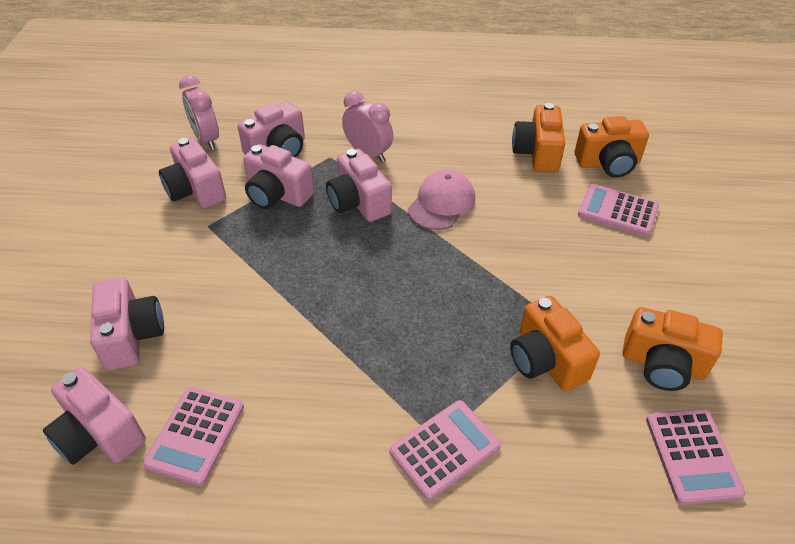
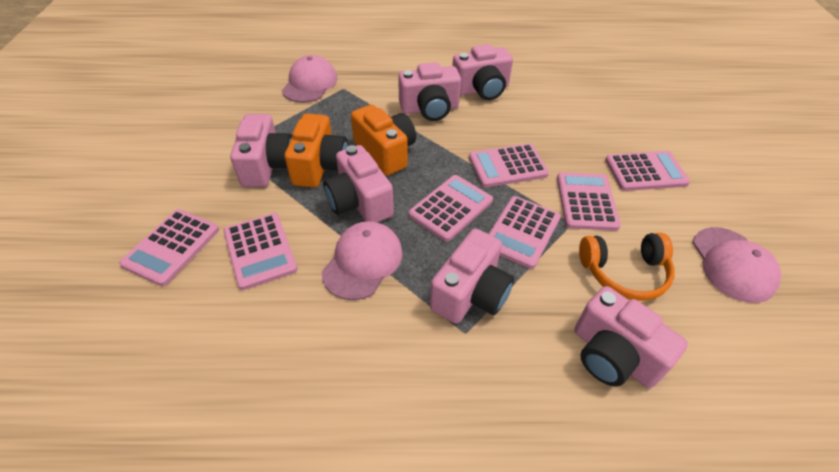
orange camera: 4 -> 2
orange headphones: 0 -> 1
pink calculator: 4 -> 7
pink cap: 1 -> 3
pink clock: 2 -> 0

